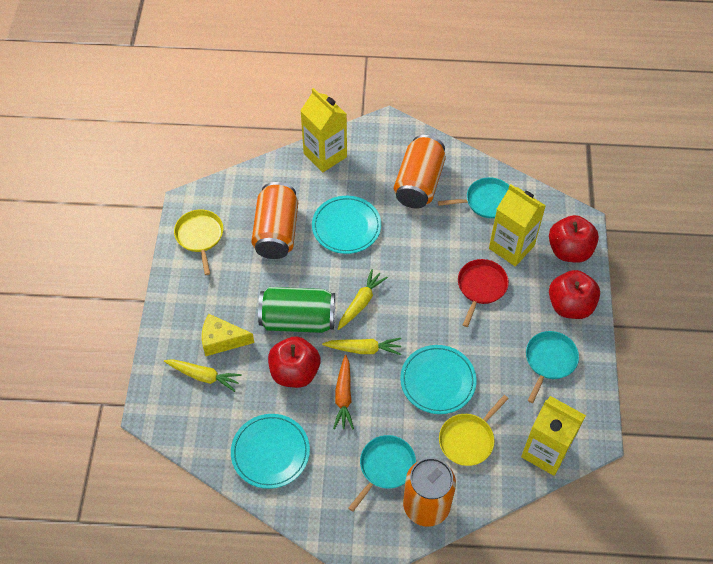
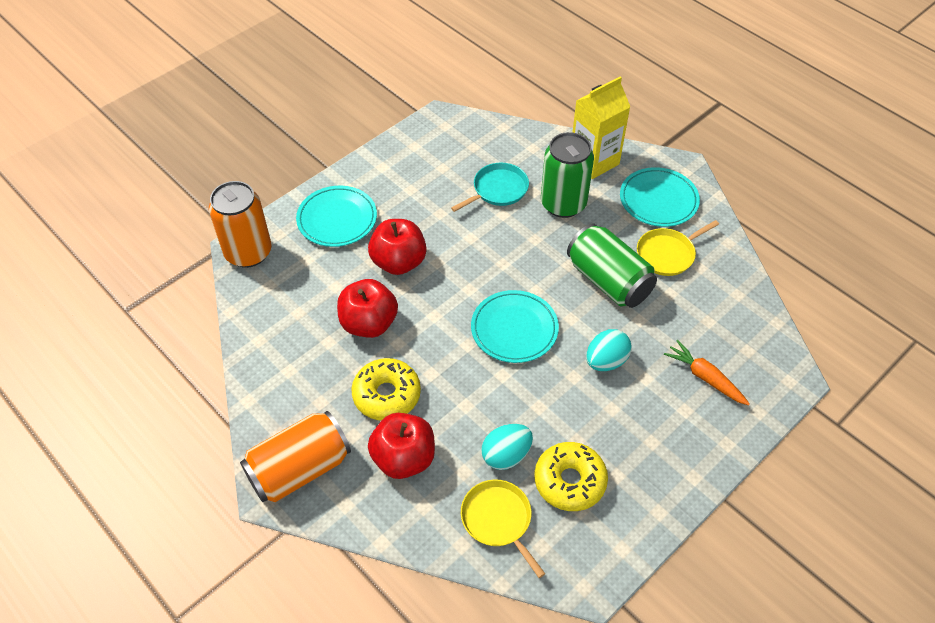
green can: 1 -> 2
orange can: 3 -> 2
red pan: 1 -> 0
turquoise egg: 0 -> 2
turquoise pan: 3 -> 1
yellow carrot: 3 -> 0
yellow carton: 3 -> 1
yellow cheese: 1 -> 0
yellow donut: 0 -> 2

